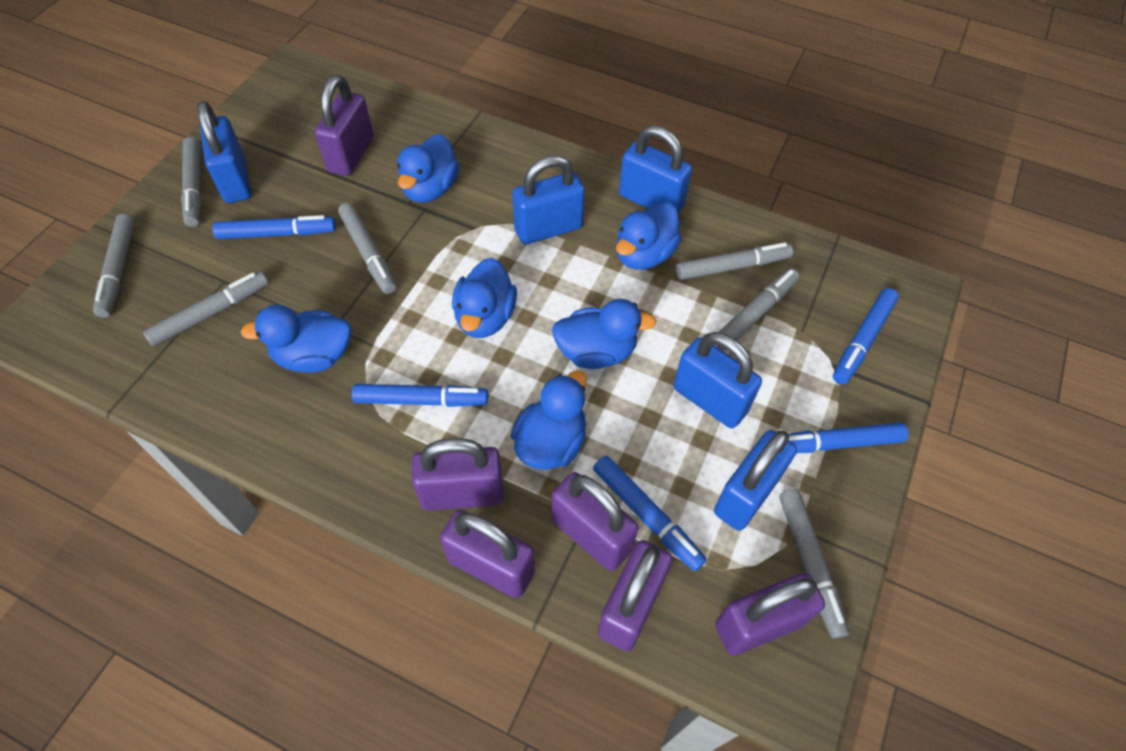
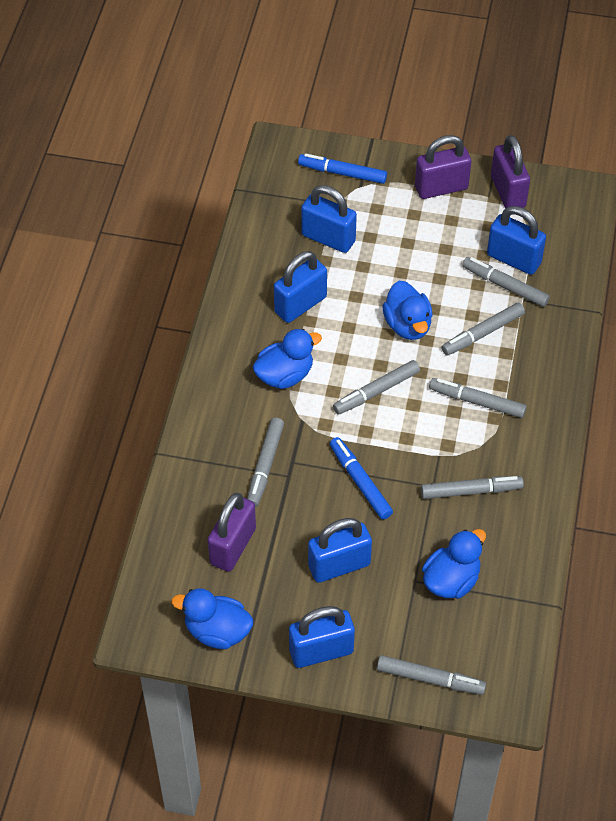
blue duck: 6 -> 4
blue marker: 5 -> 2
purple padlock: 6 -> 3

